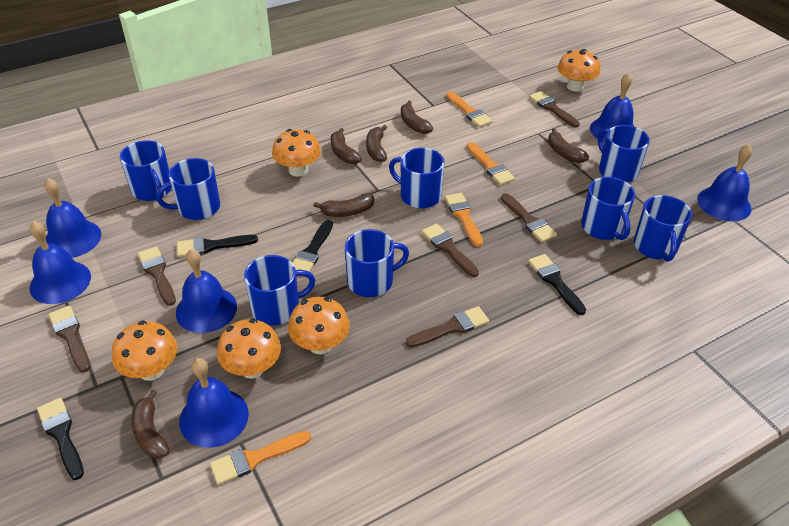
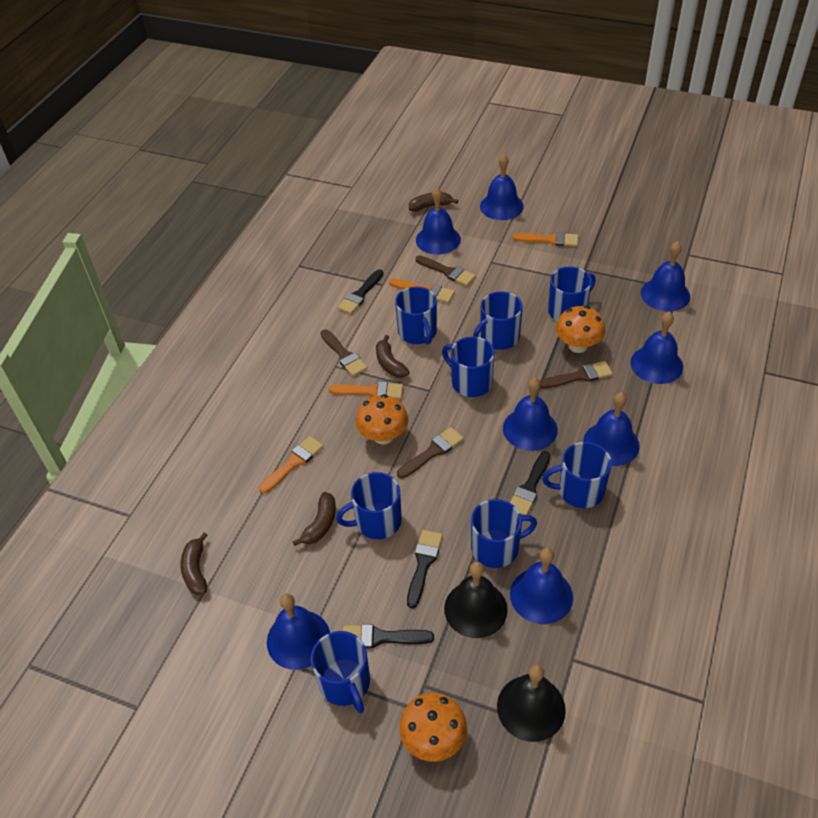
black bell: 0 -> 2
blue bell: 6 -> 8
brown banana: 6 -> 4
brown brush: 6 -> 4
orange mushroom: 5 -> 3

